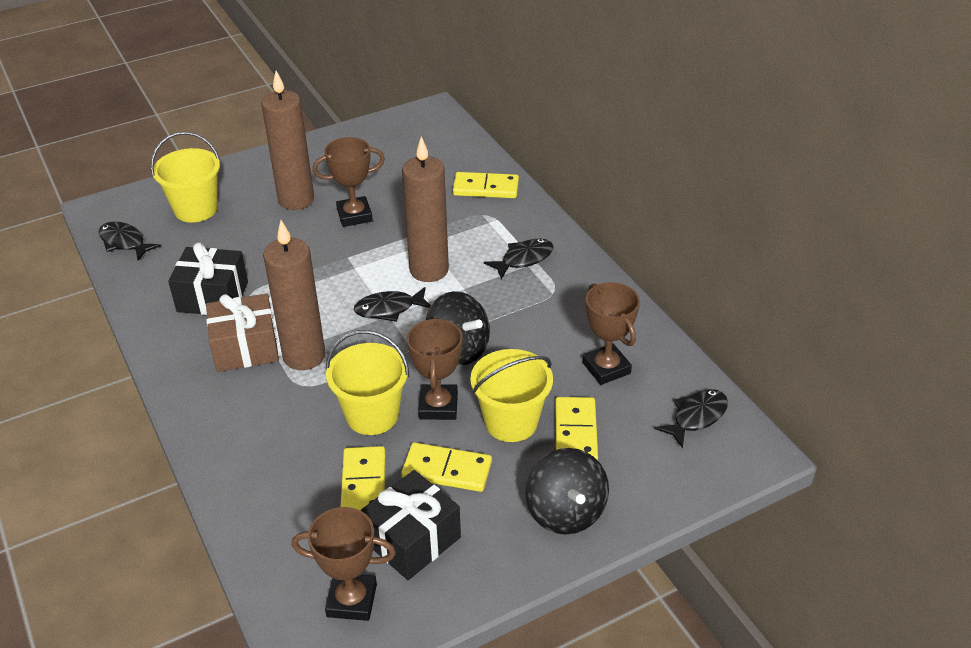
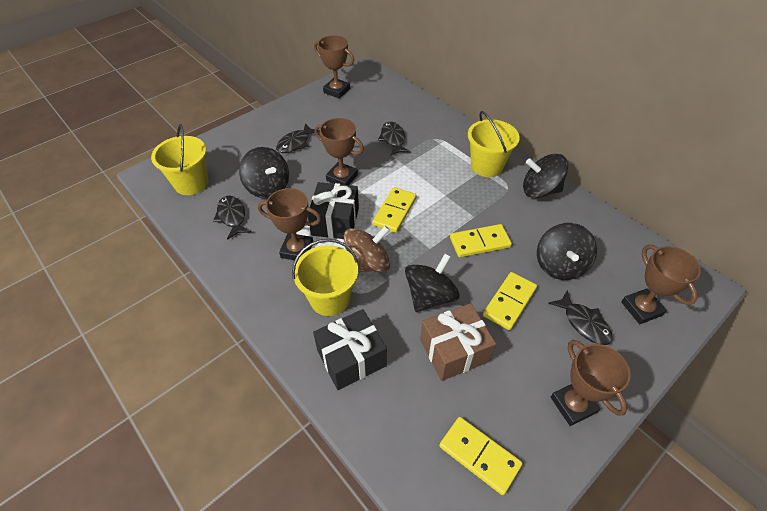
black spinning top: 2 -> 4
brown candle: 3 -> 0
brown spinning top: 0 -> 1
brown trophy: 4 -> 5

